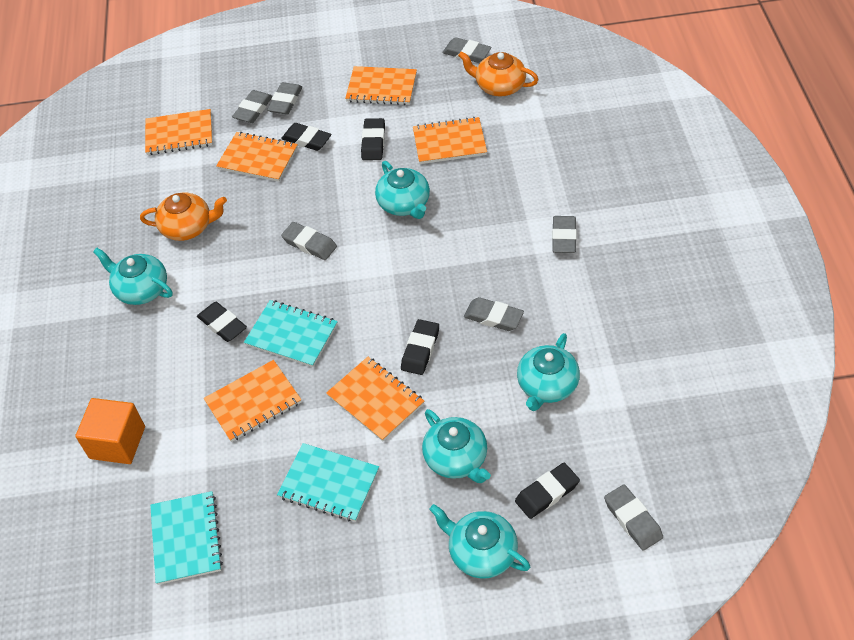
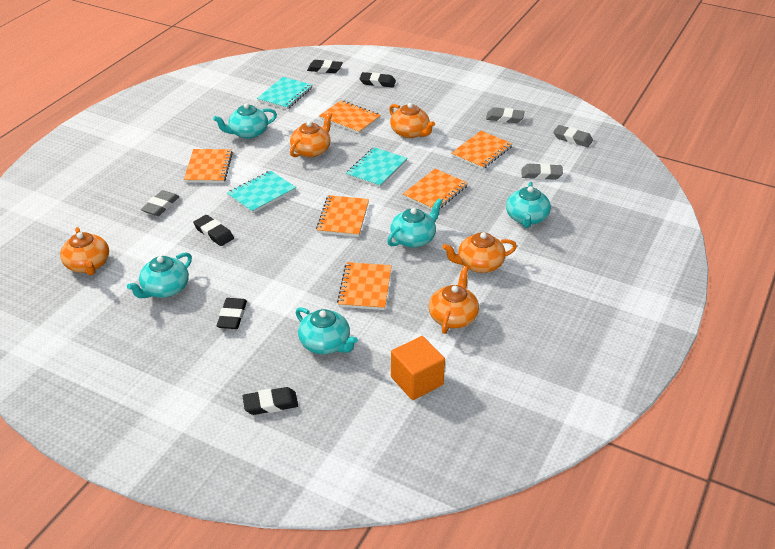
grey eraser: 7 -> 4
orange teapot: 2 -> 5

